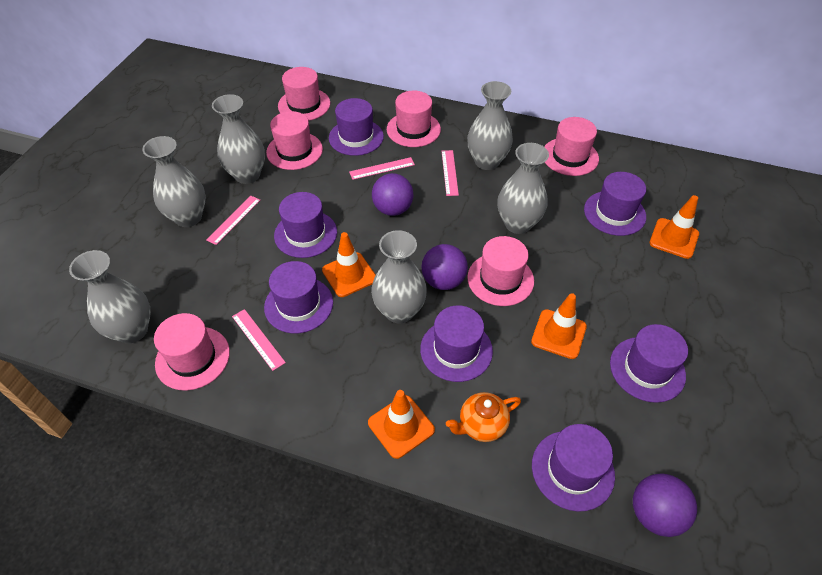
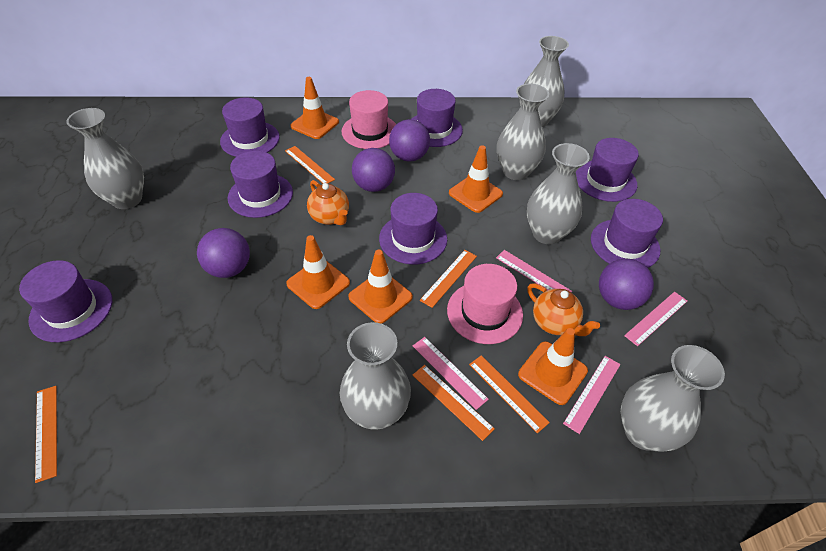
orange ruler: 0 -> 5
orange teapot: 1 -> 2
orange traffic cone: 4 -> 5
pink hat: 6 -> 2
purple ball: 3 -> 4

